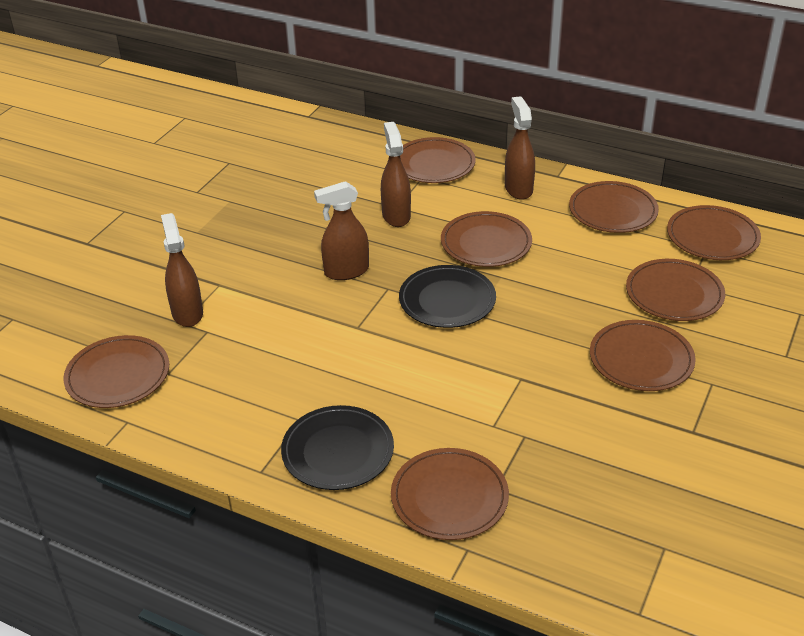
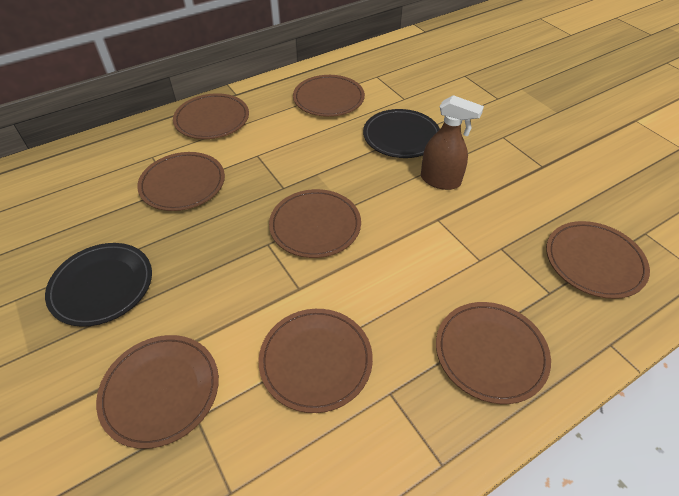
brown spray bottle: 4 -> 1

